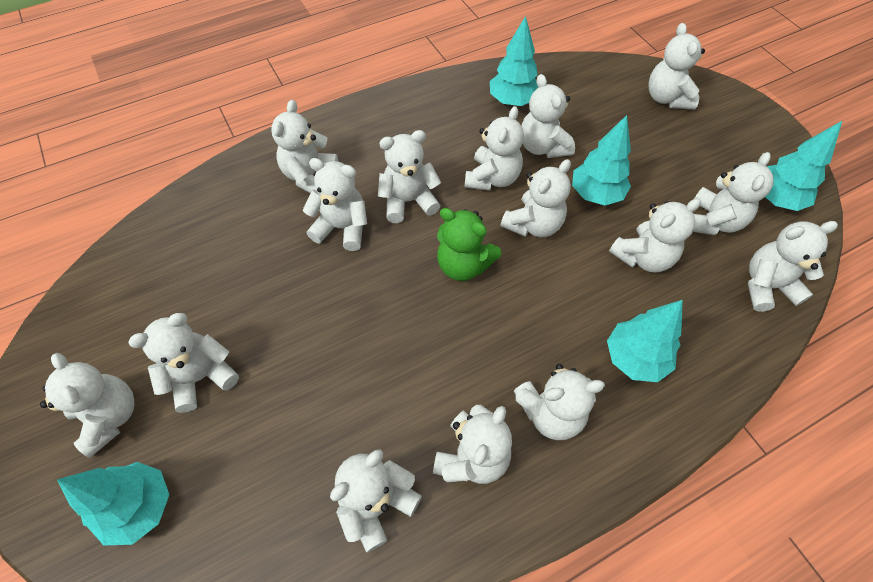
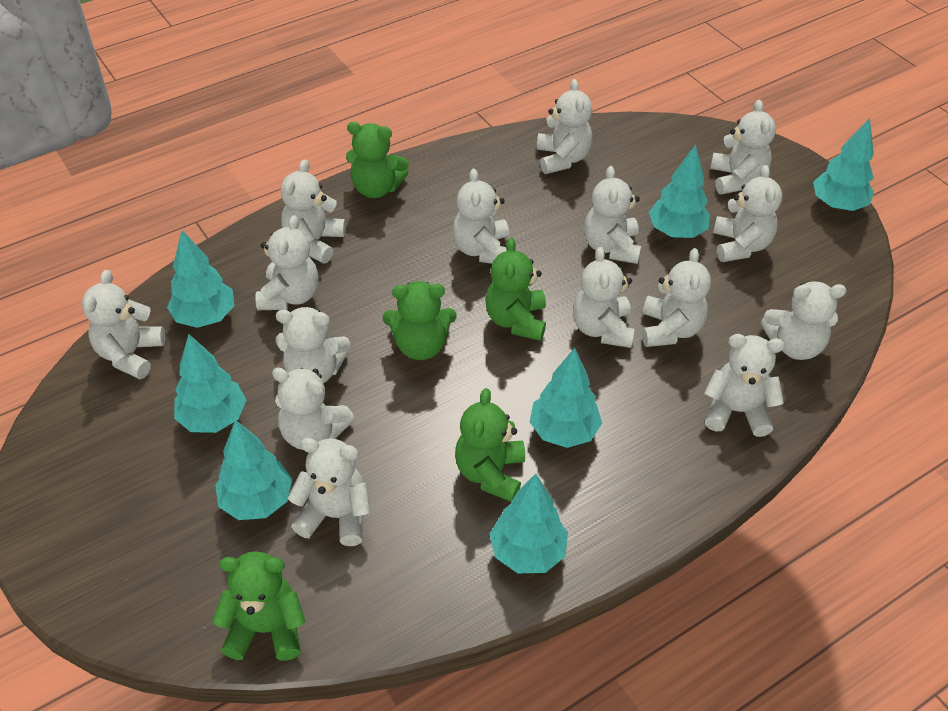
green teddy bear: 1 -> 5
turquoise tree: 5 -> 7

